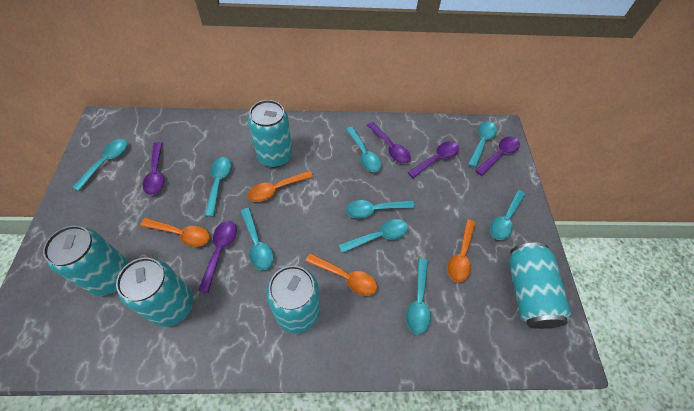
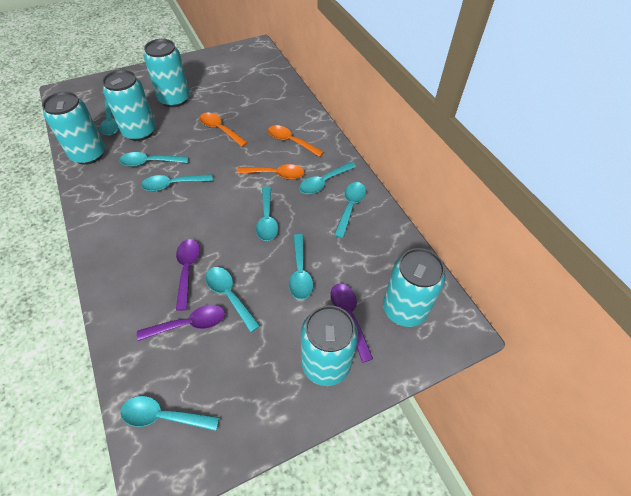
orange spoon: 4 -> 3
purple spoon: 5 -> 3

